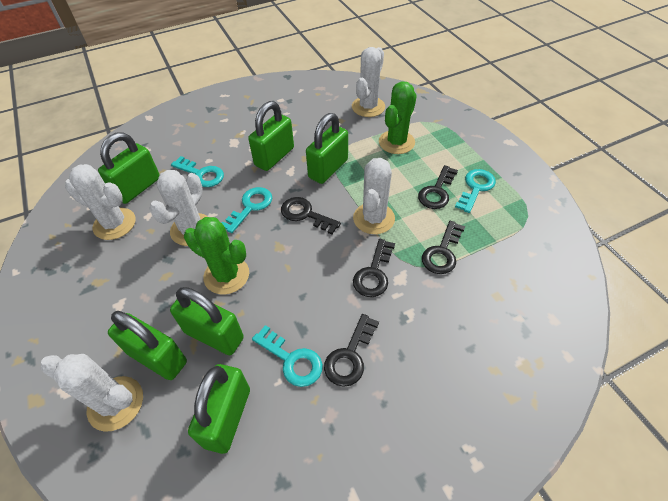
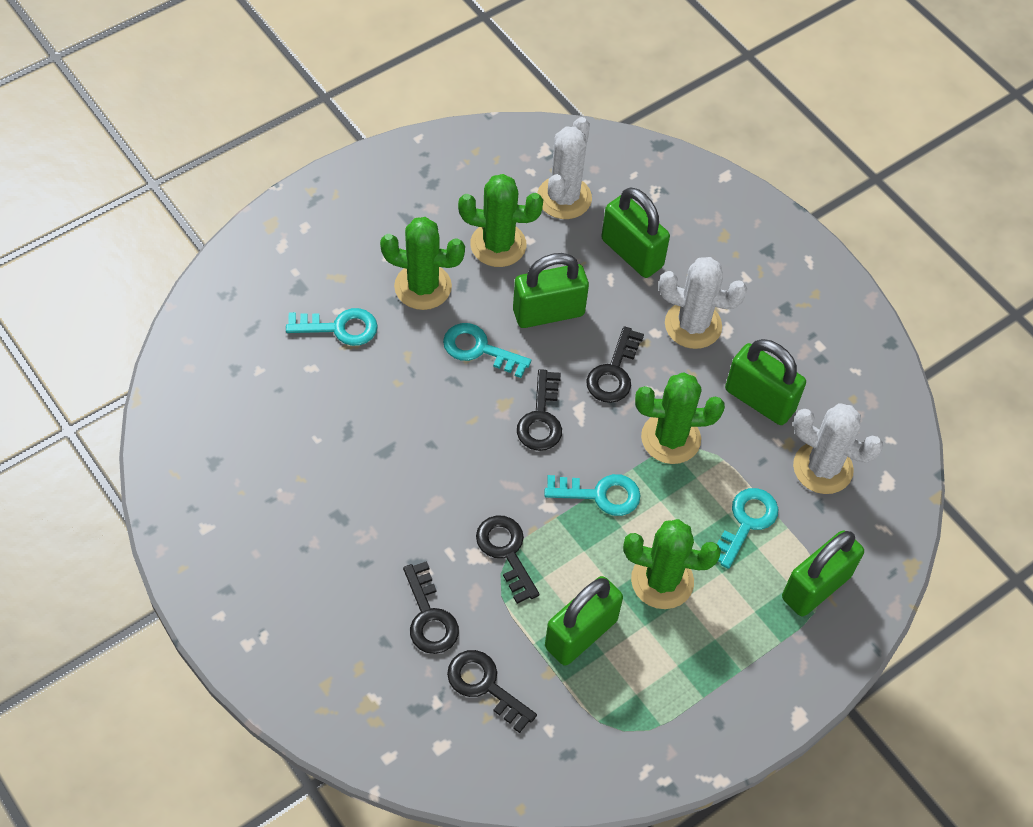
green cactus: 2 -> 4
green padlock: 6 -> 5
white cactus: 5 -> 3

